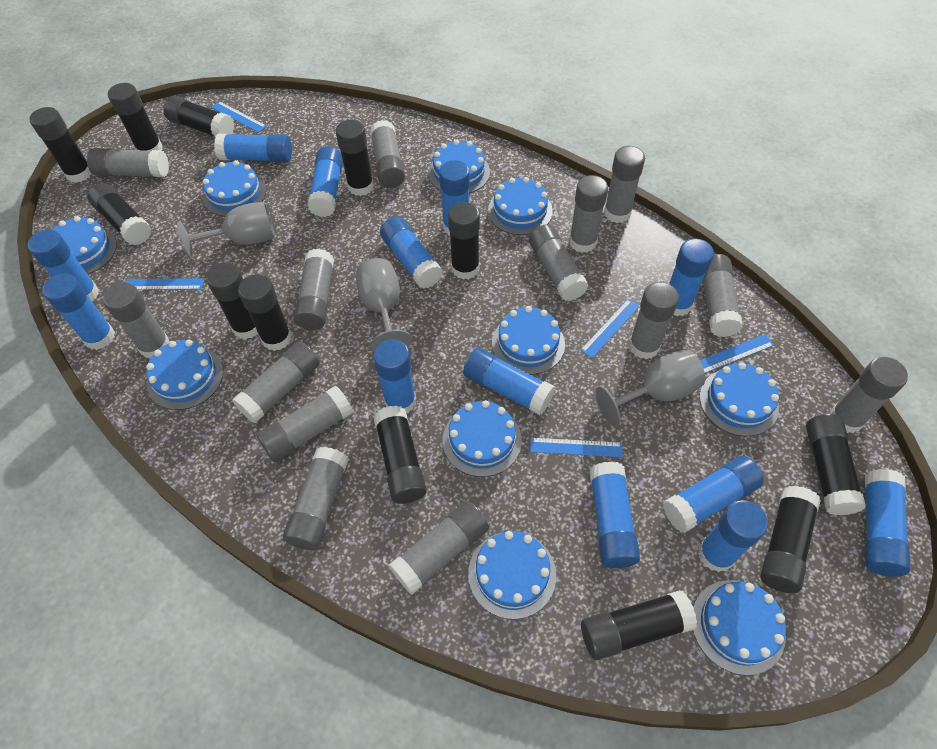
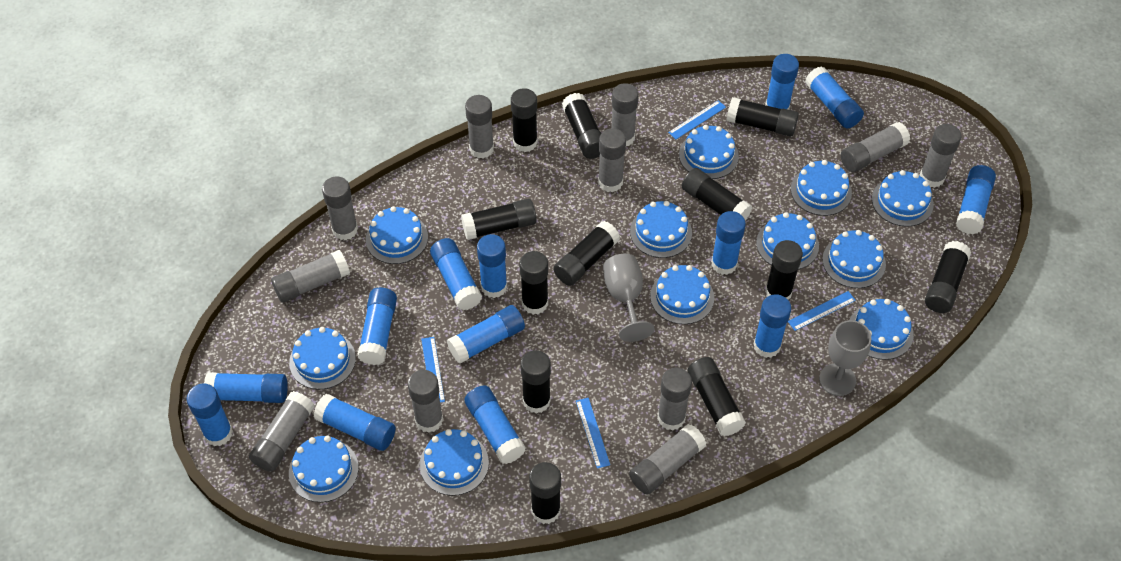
blue cake: 10 -> 12
blue ruler: 5 -> 4
grey glue stick: 14 -> 11
grey goblet: 3 -> 2

